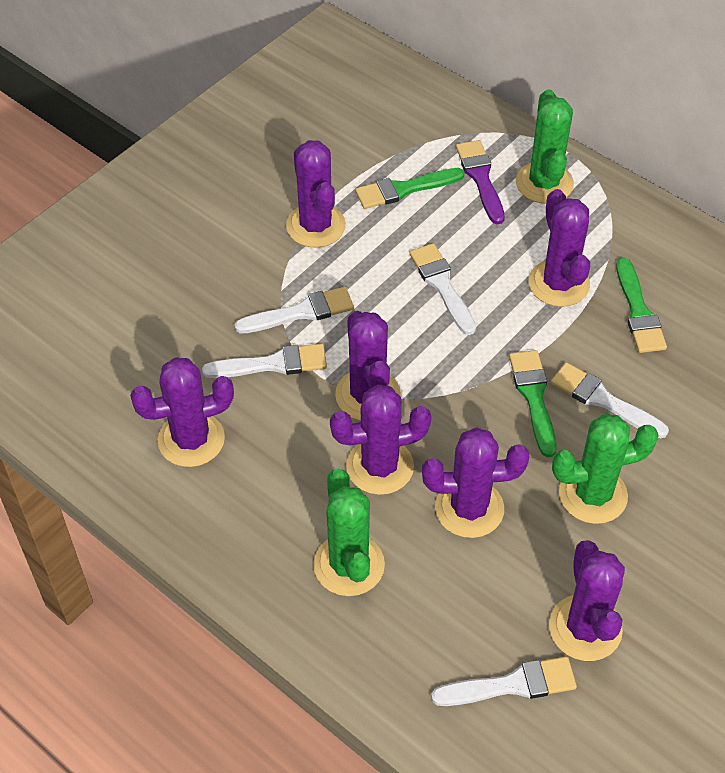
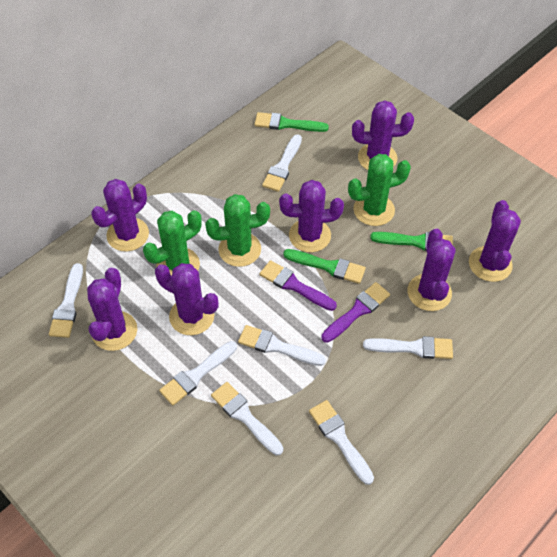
purple brush: 1 -> 2
white brush: 5 -> 7

